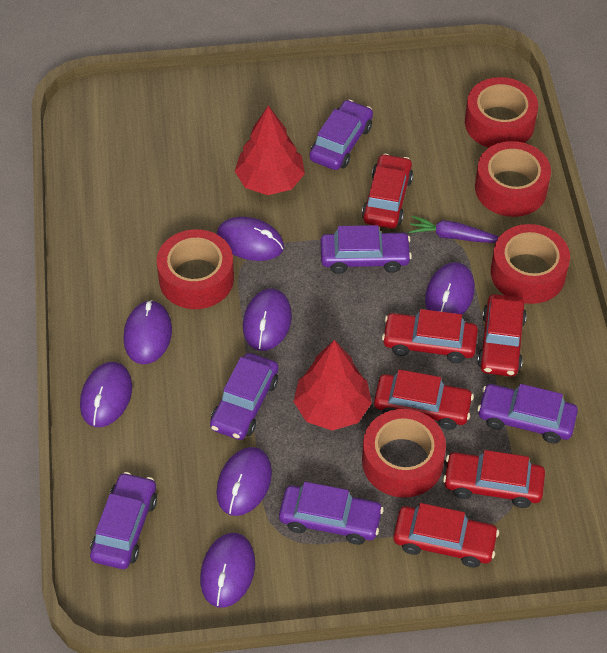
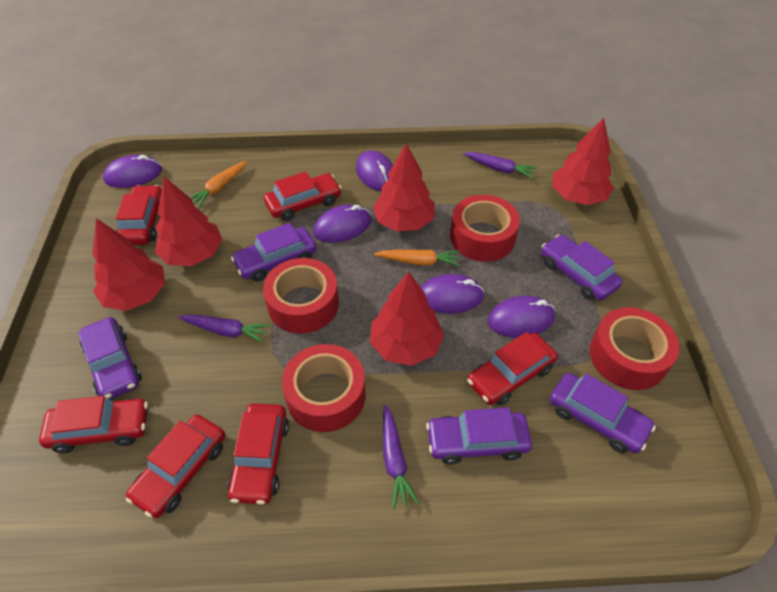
orange carrot: 0 -> 2
purple car: 6 -> 5
purple carrot: 1 -> 3
purple mouse: 7 -> 5
red tape: 5 -> 4
red tree: 2 -> 5

